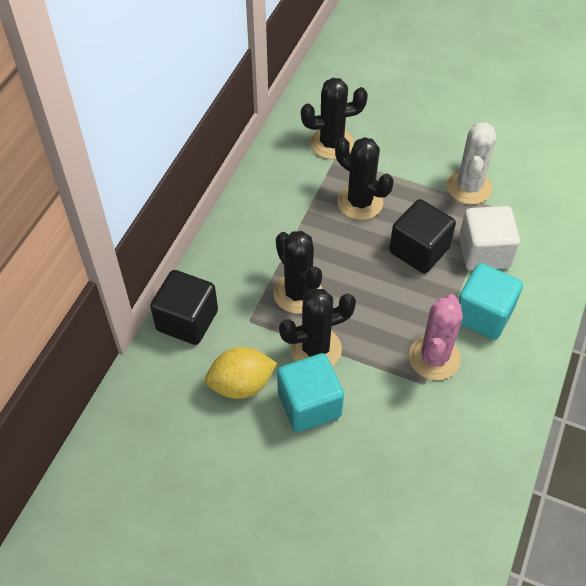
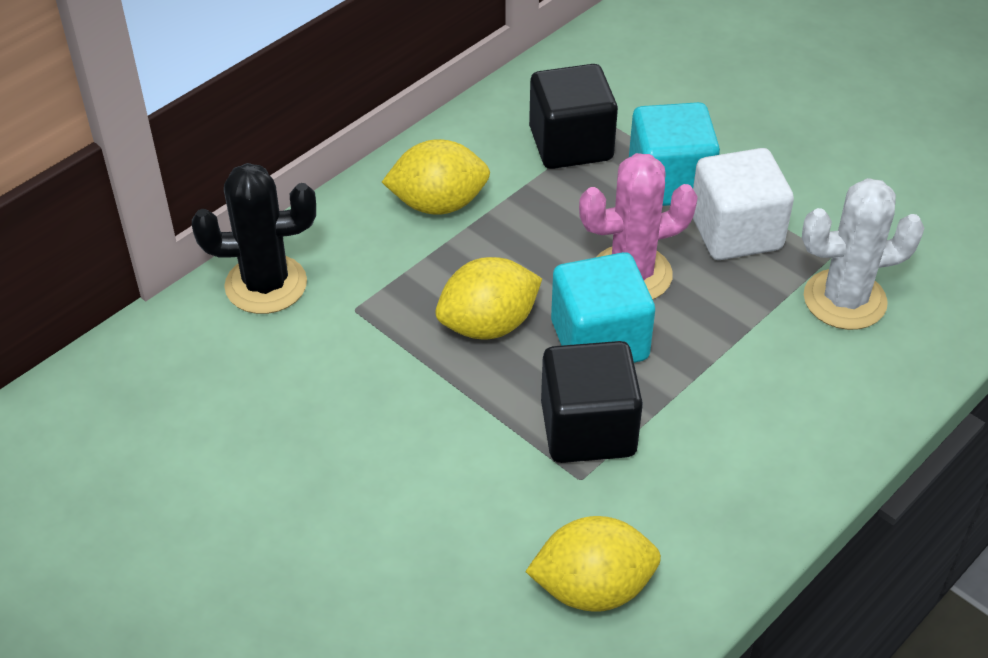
black cactus: 4 -> 1
yellow lemon: 1 -> 3

